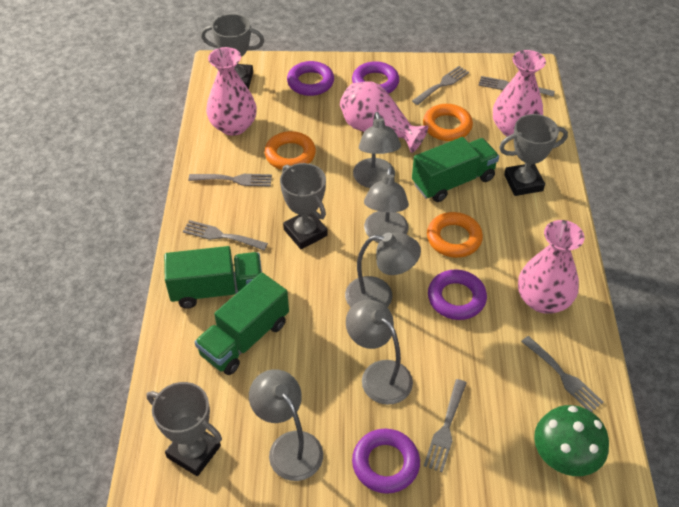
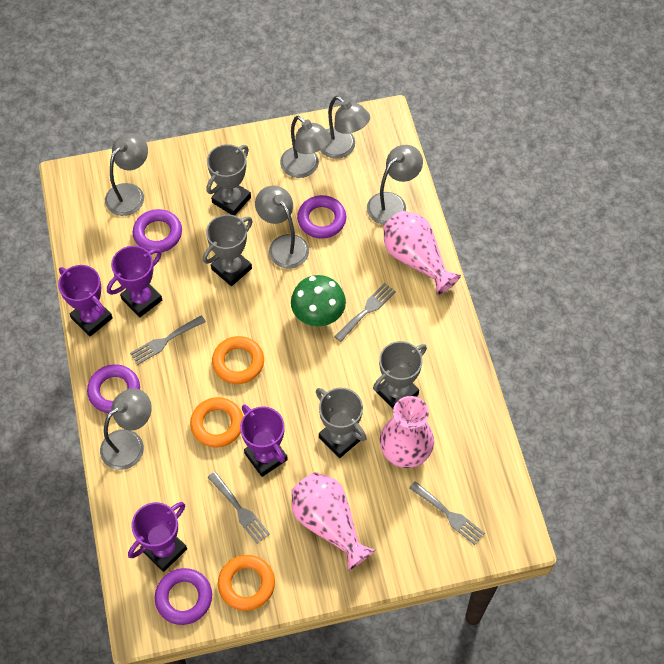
green truck: 3 -> 0
grey fork: 6 -> 4
grey lamp: 5 -> 6
pink vase: 4 -> 3
purple trophy: 0 -> 4

